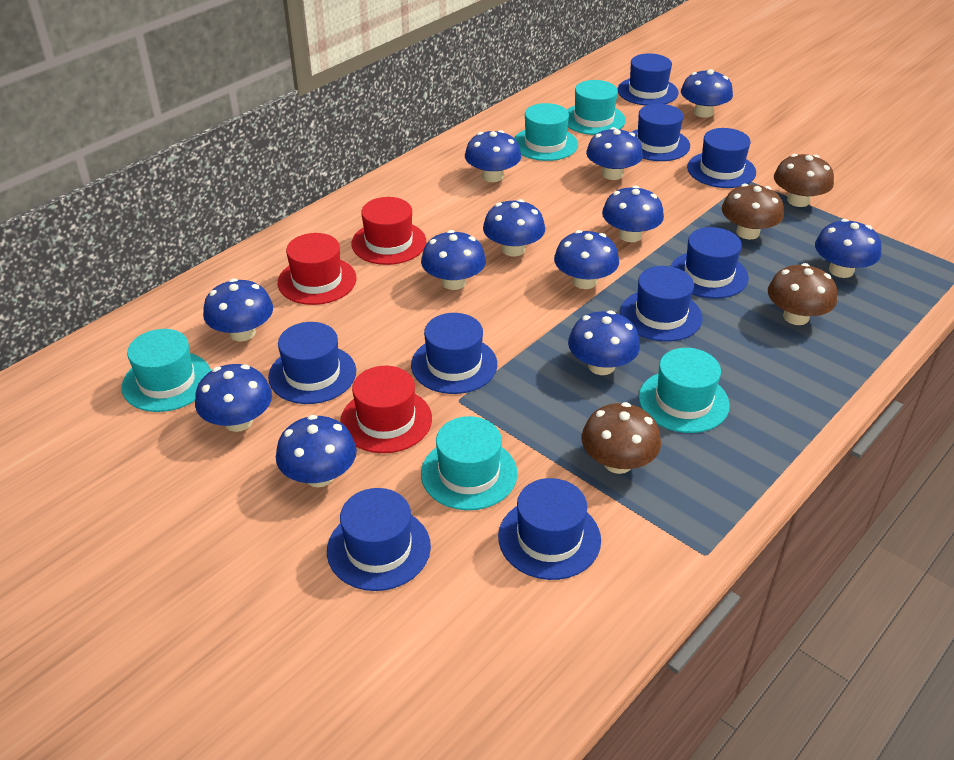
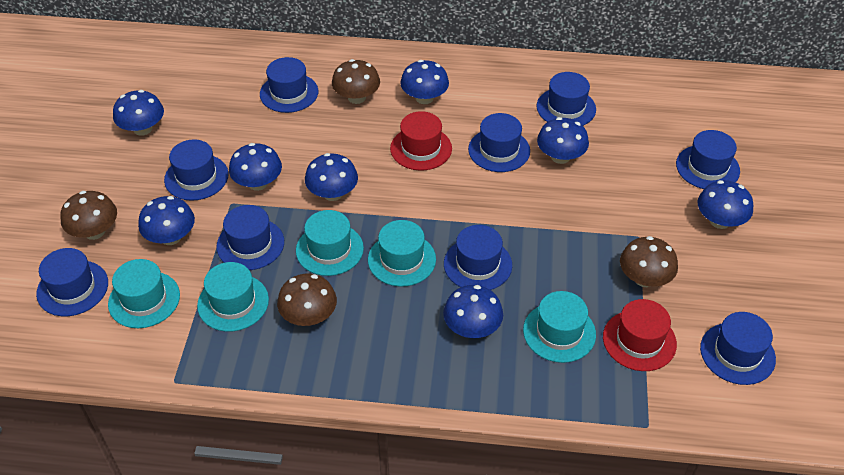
blue mushroom: 12 -> 8
red hat: 3 -> 2

